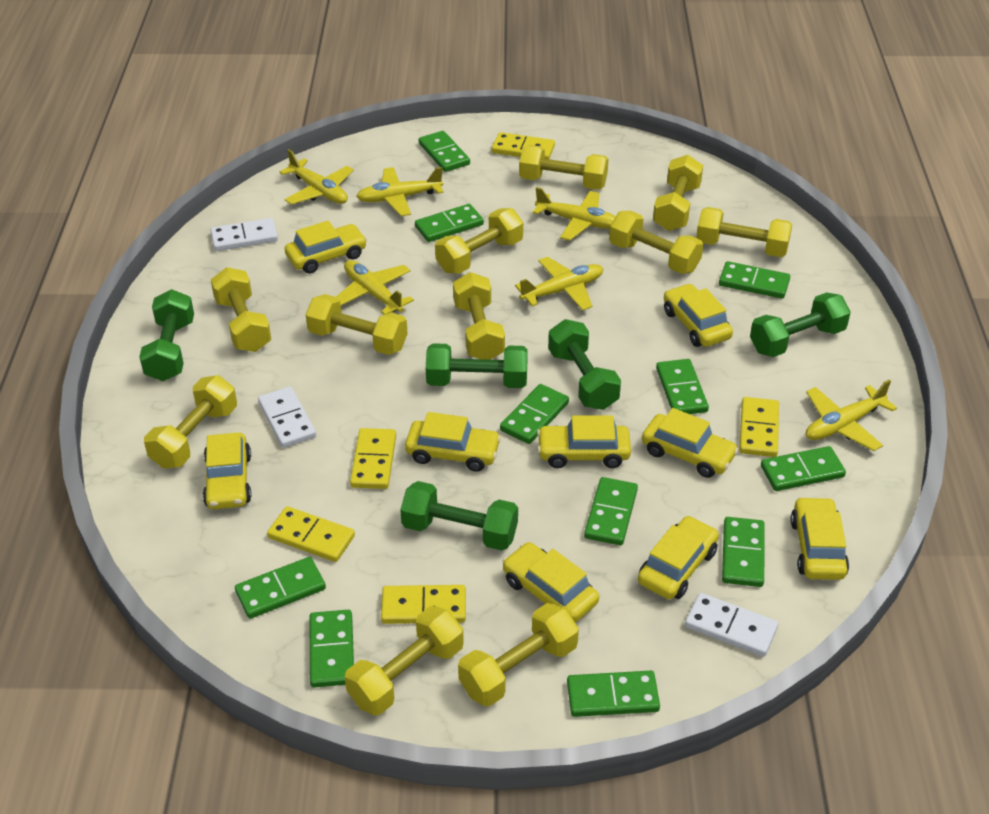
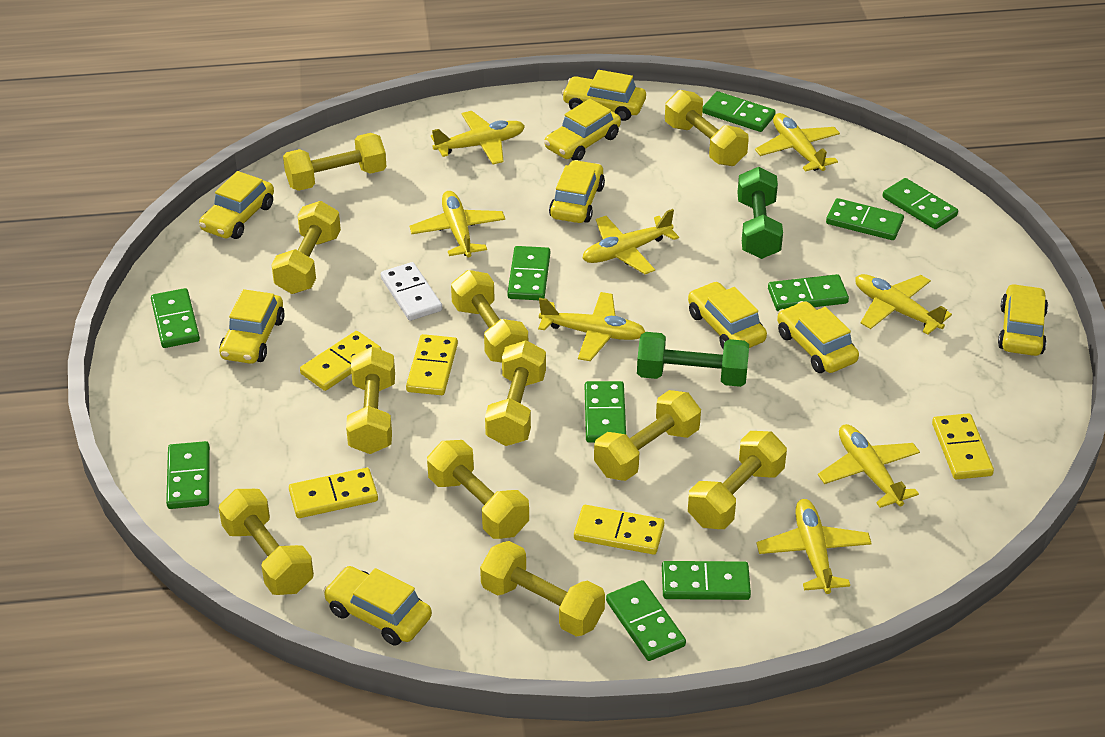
green domino: 11 -> 10
green dumbbell: 5 -> 2
white domino: 3 -> 1
yellow plane: 6 -> 8

